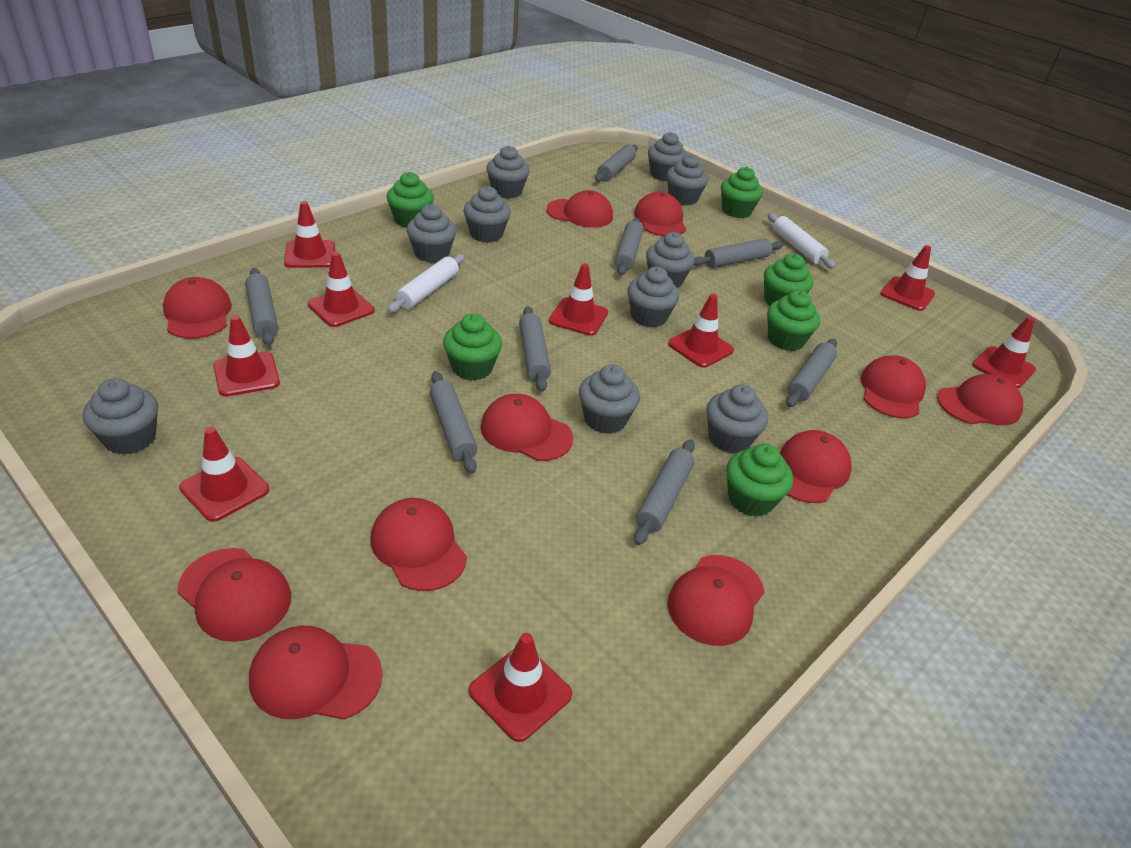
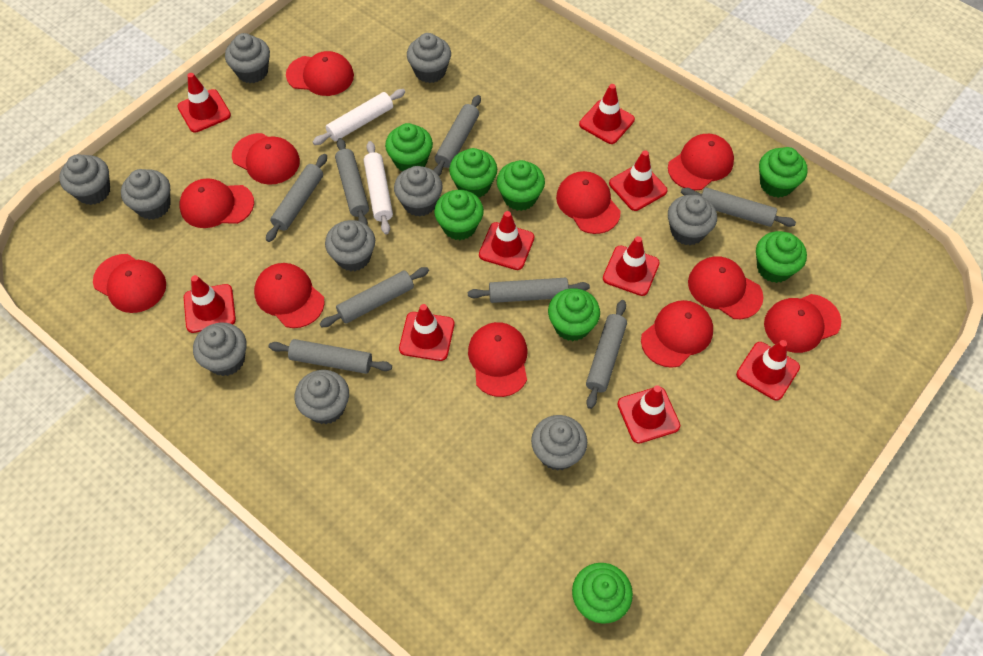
green cupcake: 6 -> 8

